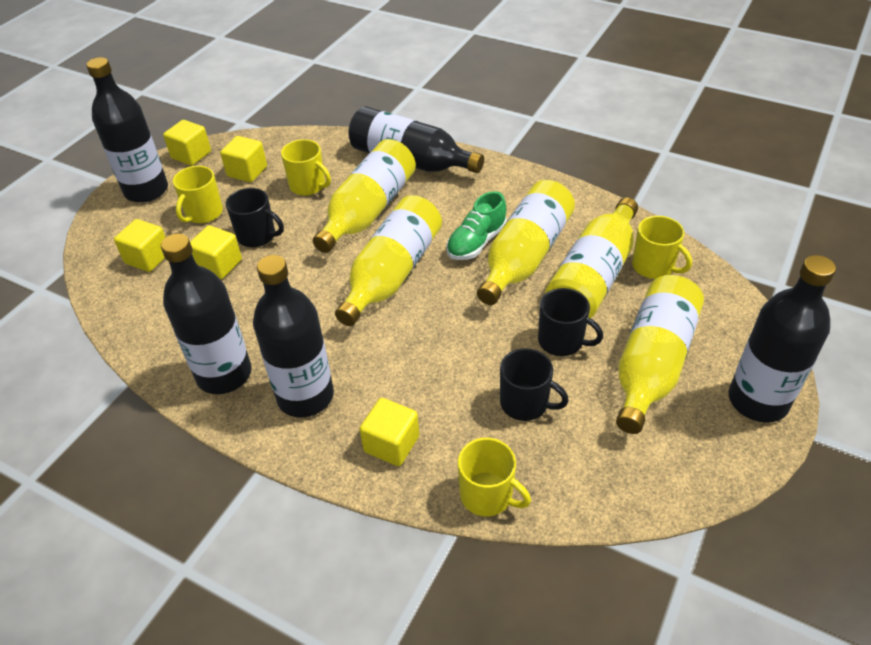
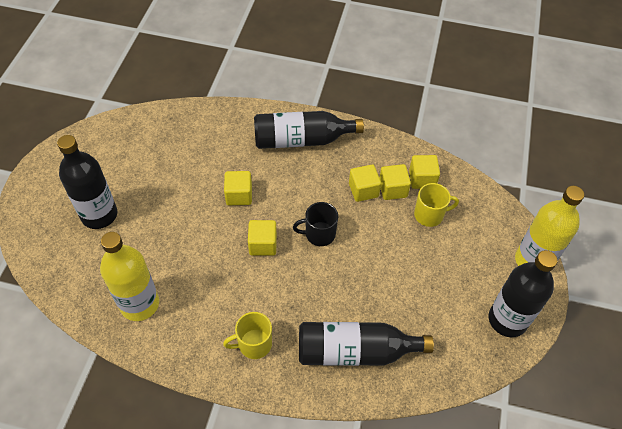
black bottle: 5 -> 4
black mug: 3 -> 1
green shoe: 1 -> 0
yellow bottle: 5 -> 2
yellow mug: 4 -> 2

